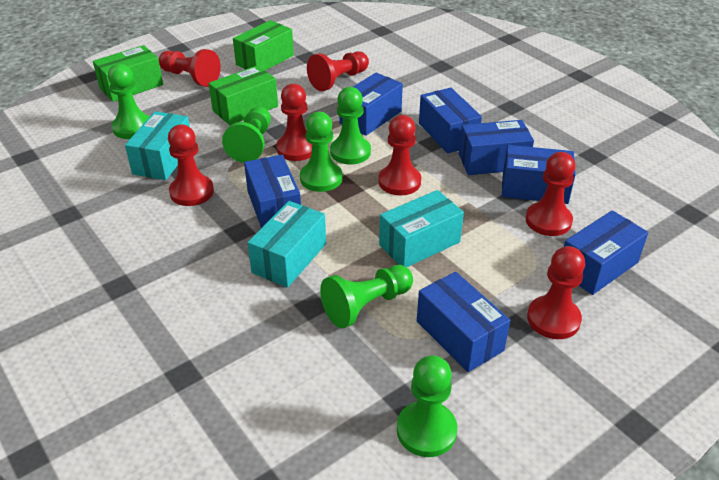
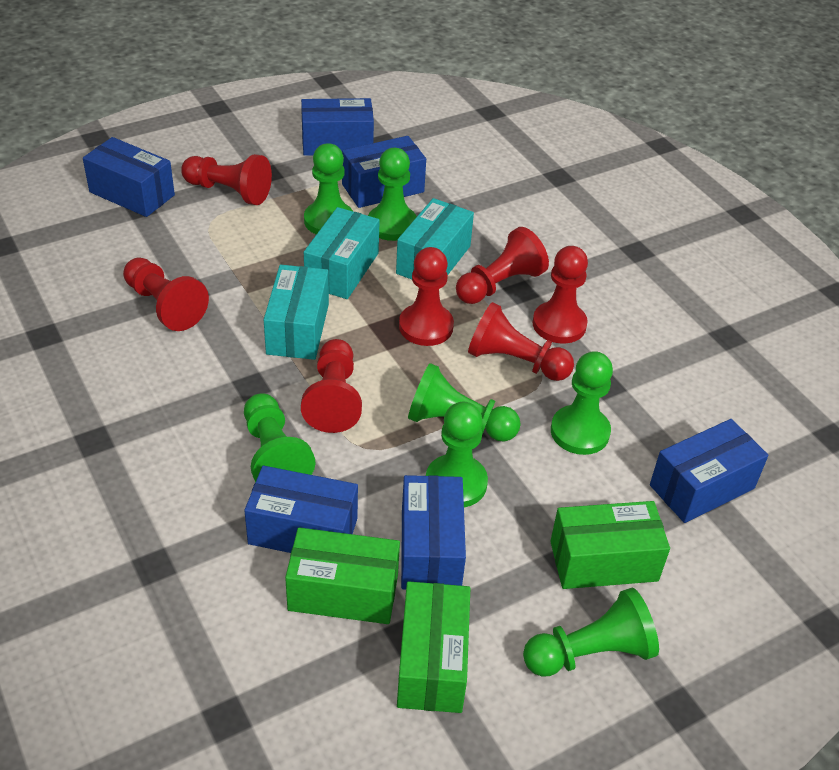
blue box: 7 -> 6
green pawn: 6 -> 7

